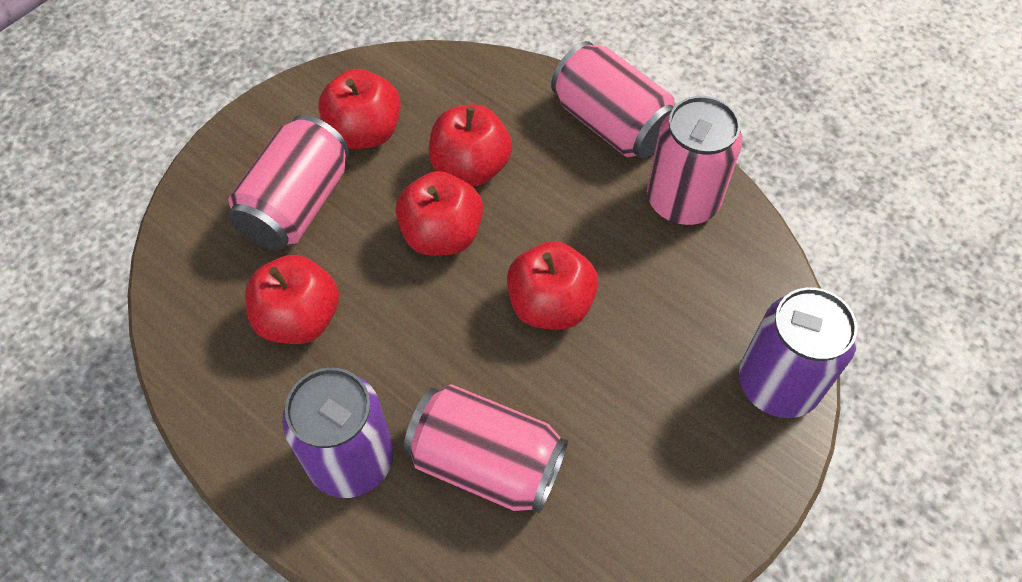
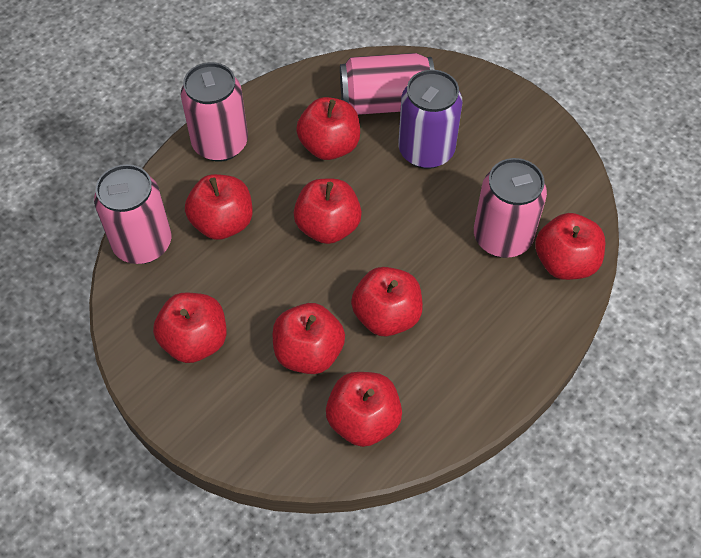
purple can: 2 -> 1
red apple: 5 -> 8

